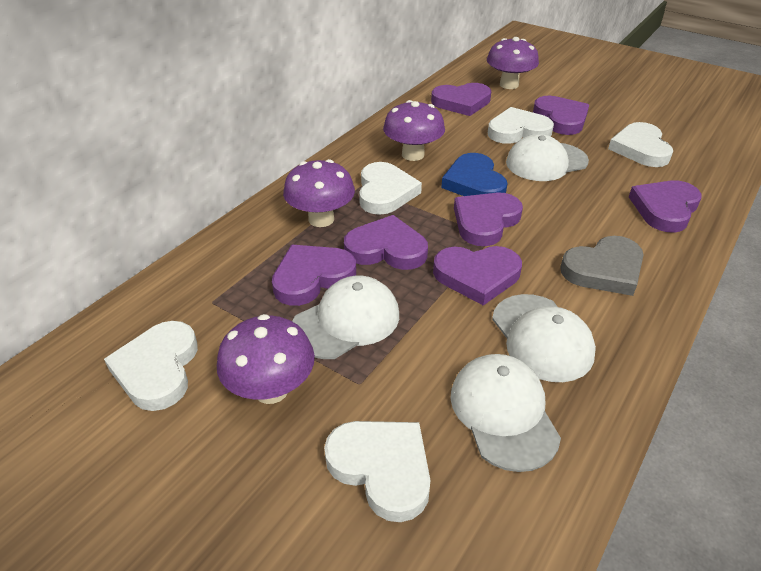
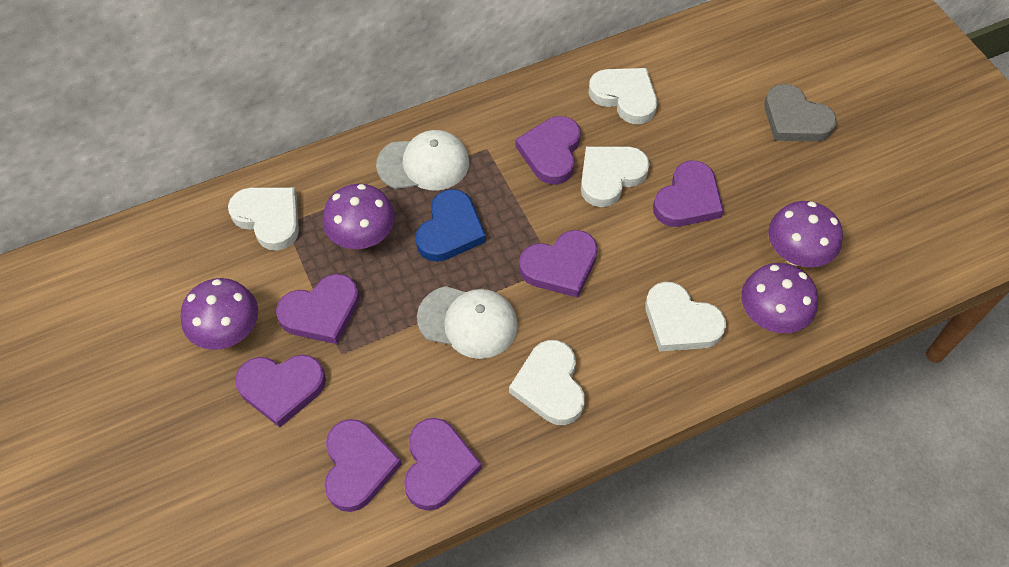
white cap: 4 -> 2

